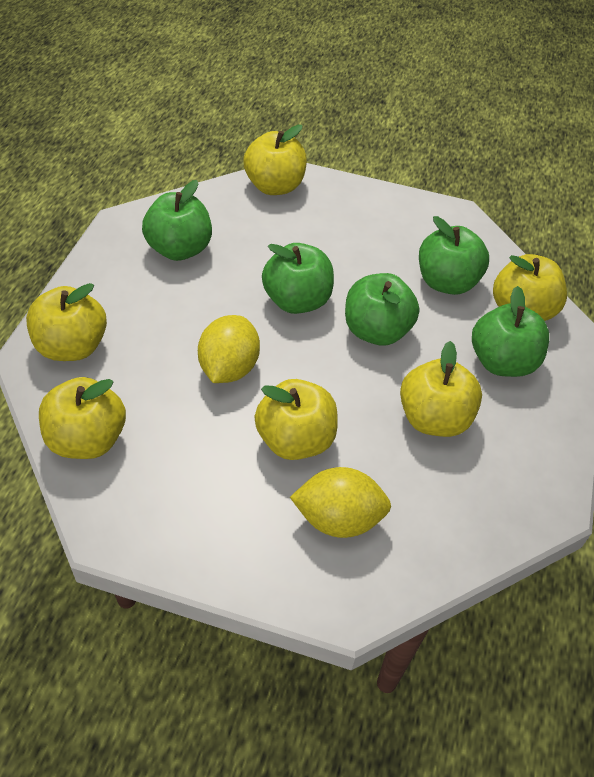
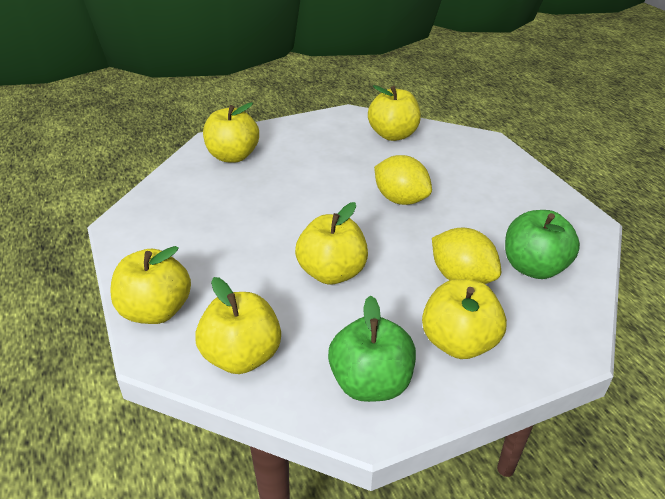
green apple: 5 -> 2

